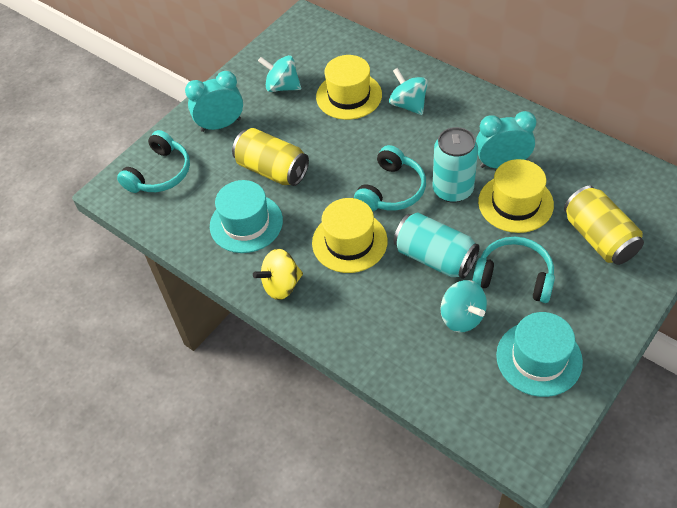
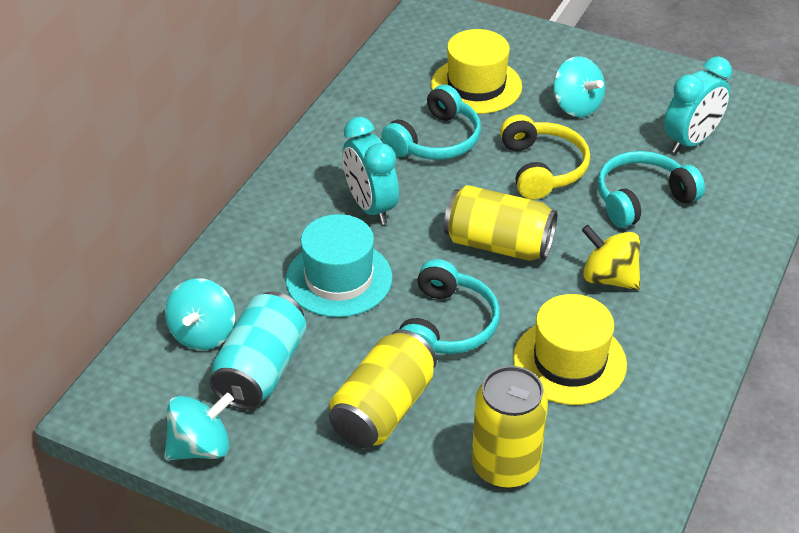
turquoise can: 2 -> 1
turquoise hat: 2 -> 1
yellow can: 2 -> 3
yellow hat: 3 -> 2
yellow headphones: 0 -> 1

